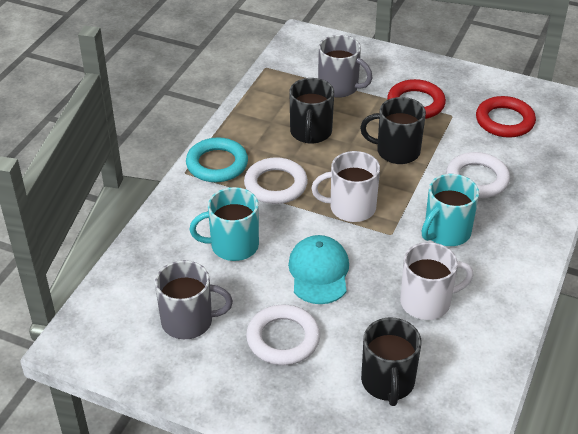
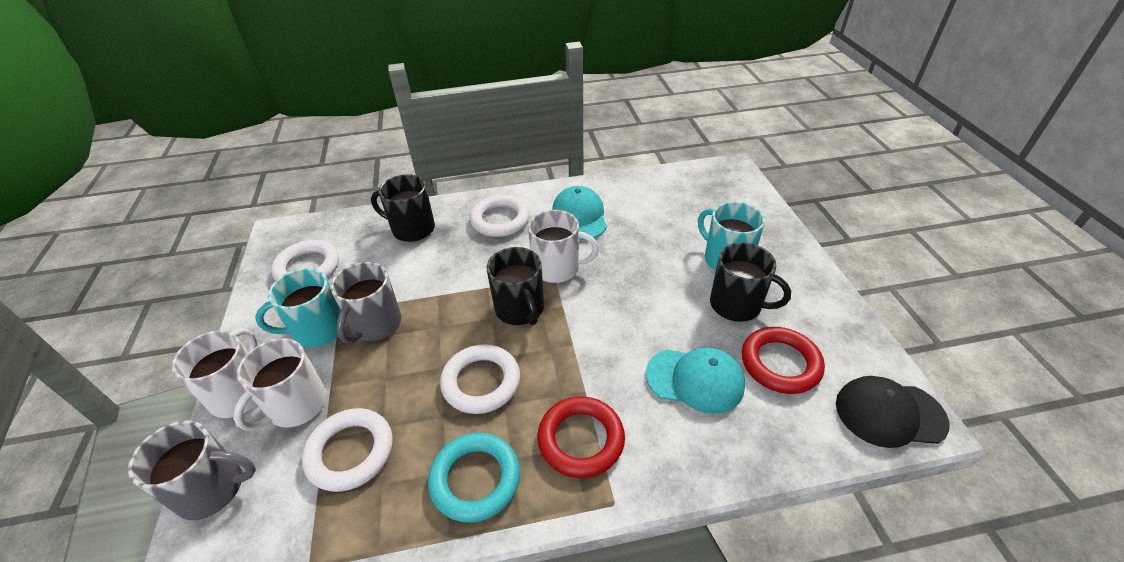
black cap: 0 -> 1
turquoise cap: 1 -> 2
white mug: 2 -> 3
white ring: 3 -> 4

